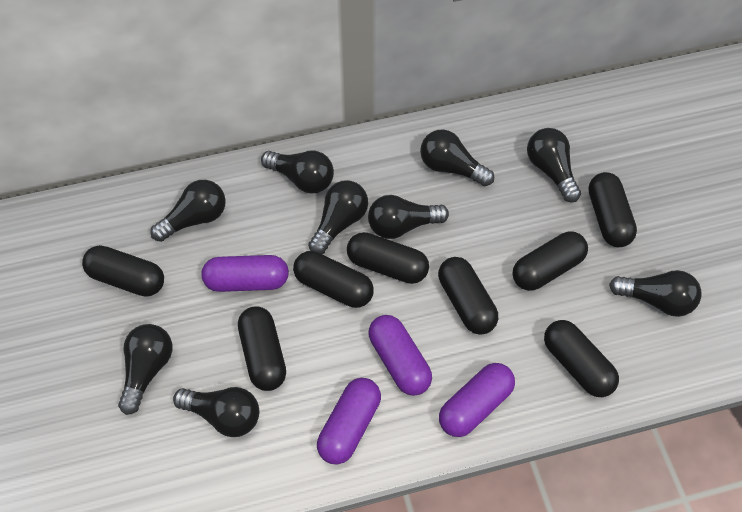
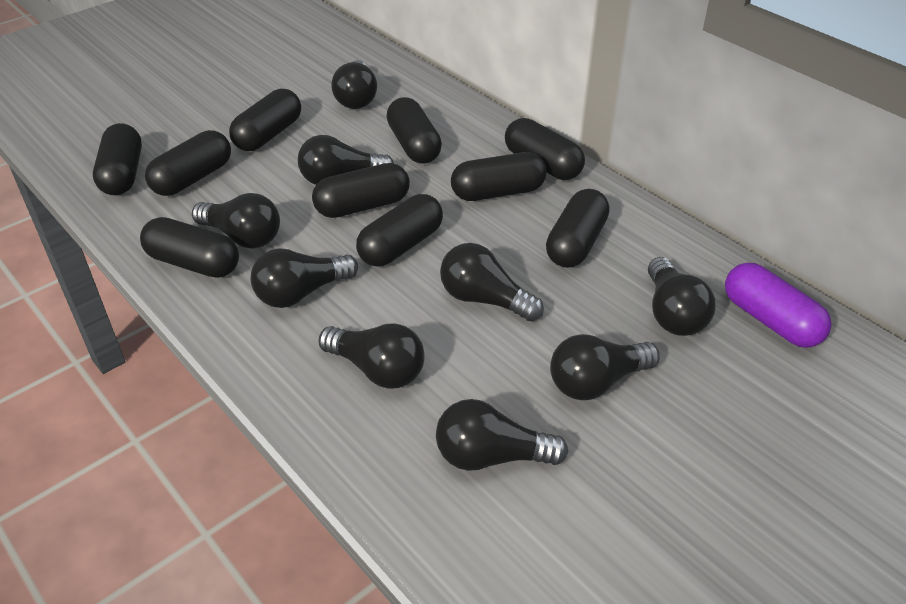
black capsule: 8 -> 10
purple capsule: 4 -> 1

